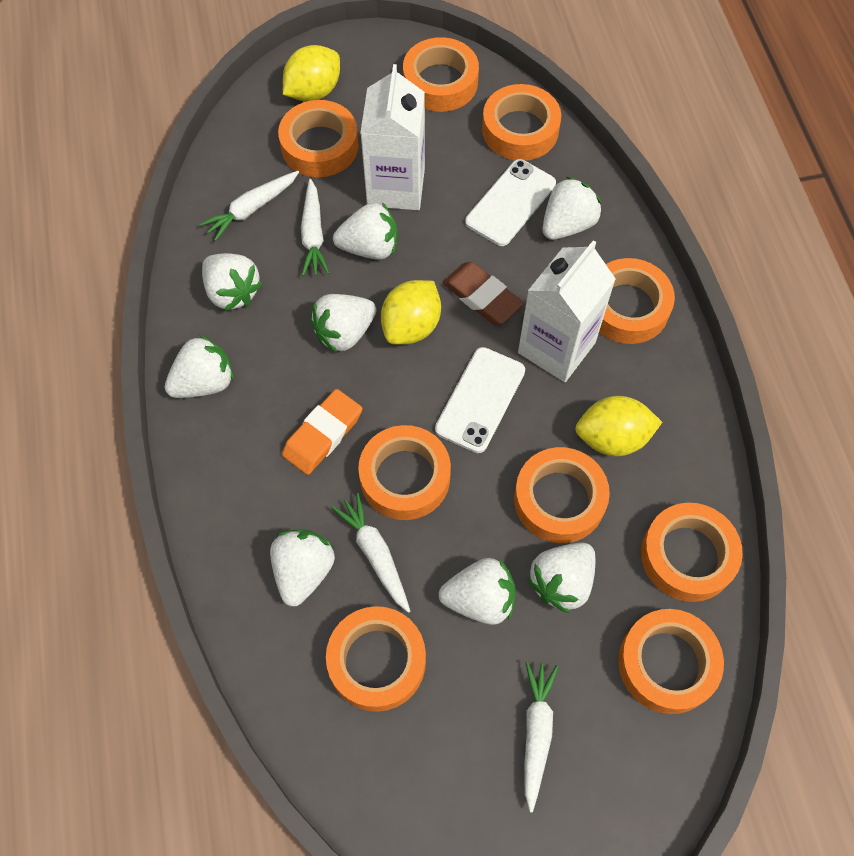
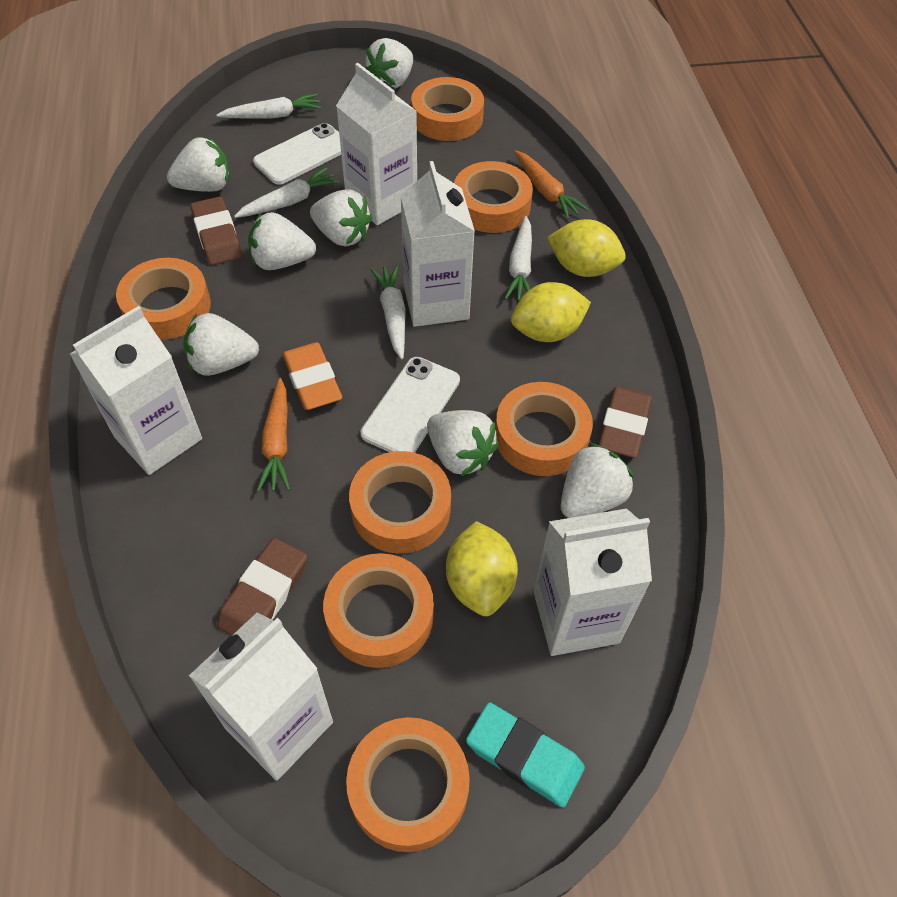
brown eraser: 1 -> 3
orange carrot: 0 -> 2
orange tape: 9 -> 7
turquoise eraser: 0 -> 1
white carton: 2 -> 5
white strawberry: 8 -> 7

